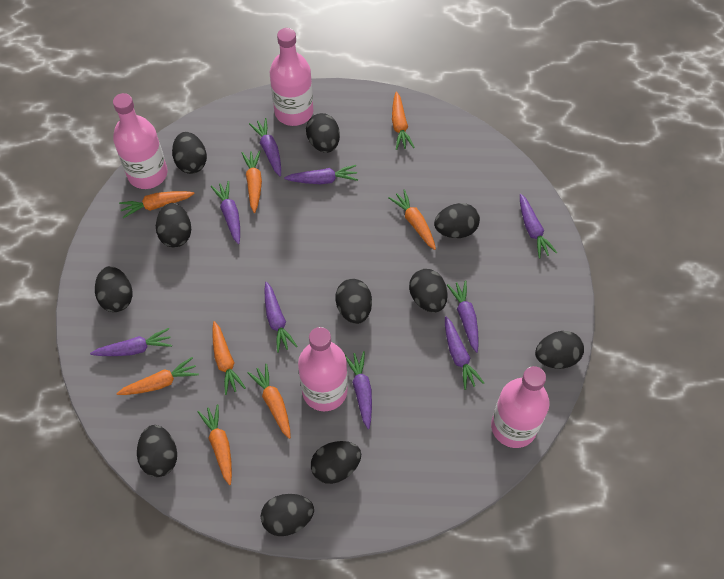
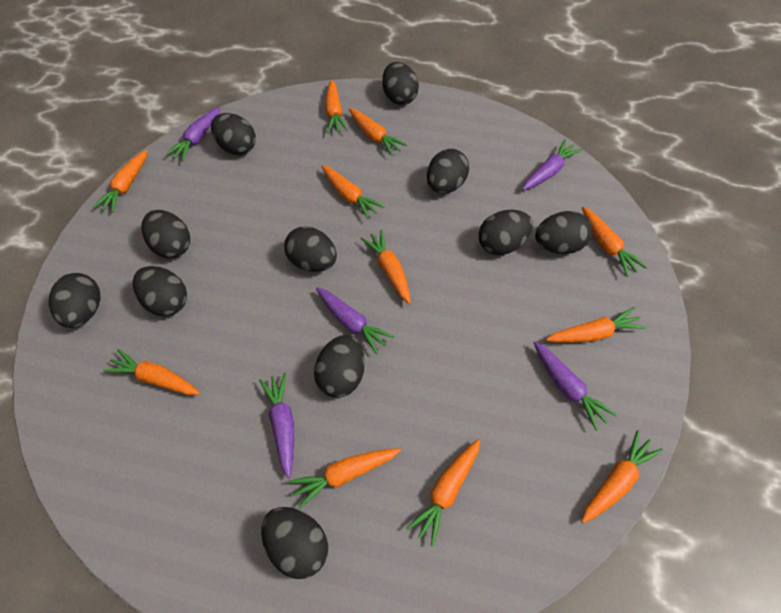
orange carrot: 8 -> 11
pink bottle: 4 -> 0
purple carrot: 9 -> 5

